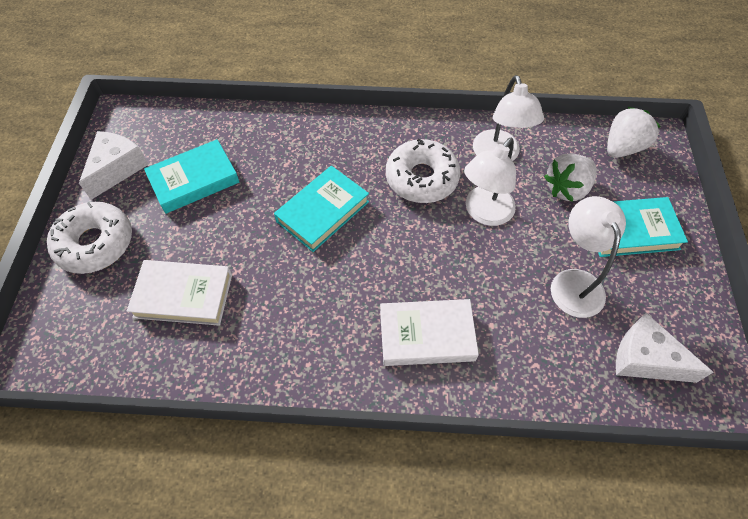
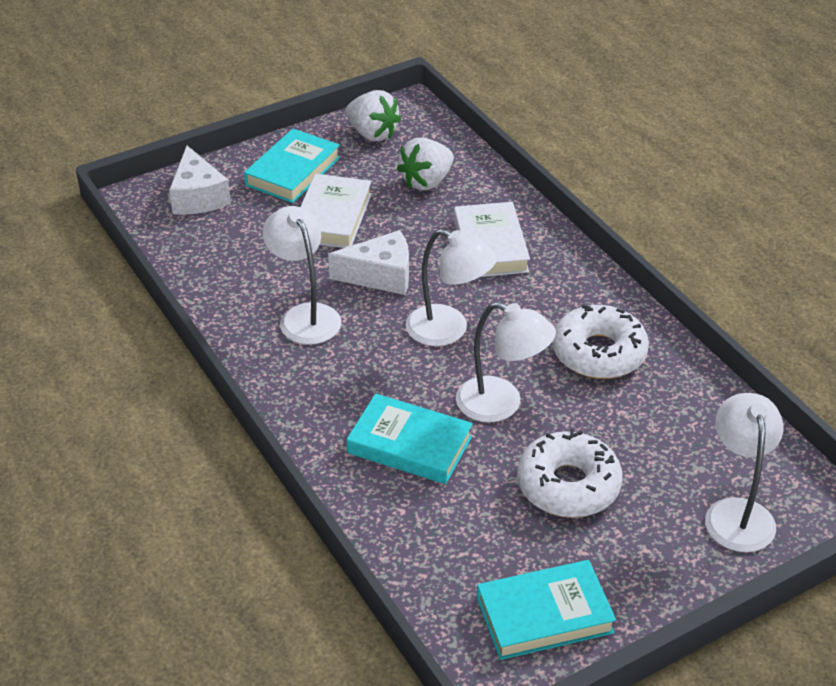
white lamp: 3 -> 4

